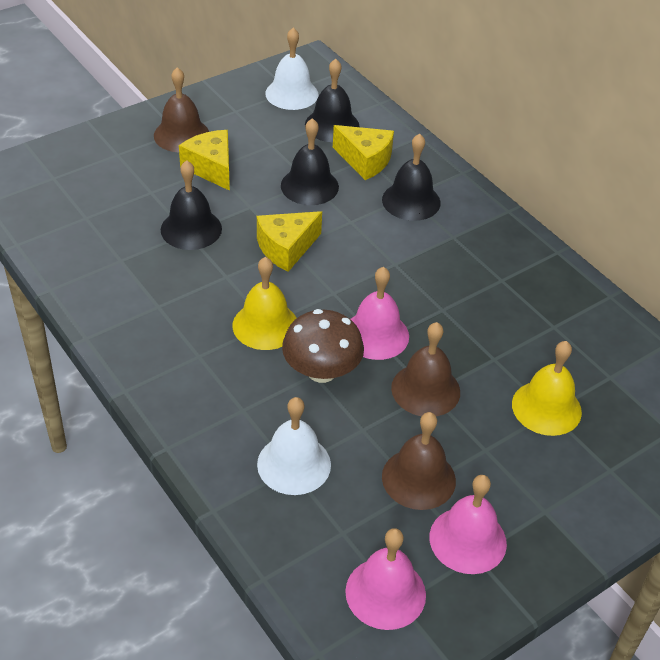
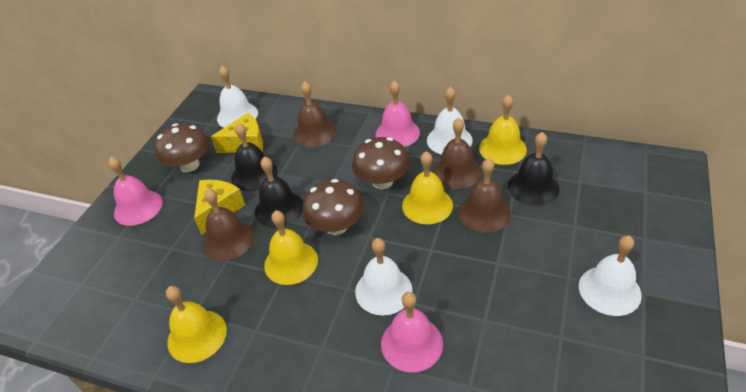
black bell: 4 -> 3
brown bell: 3 -> 4
brown mushroom: 1 -> 3
white bell: 2 -> 4
yellow bell: 2 -> 4
yellow cheese: 3 -> 2

